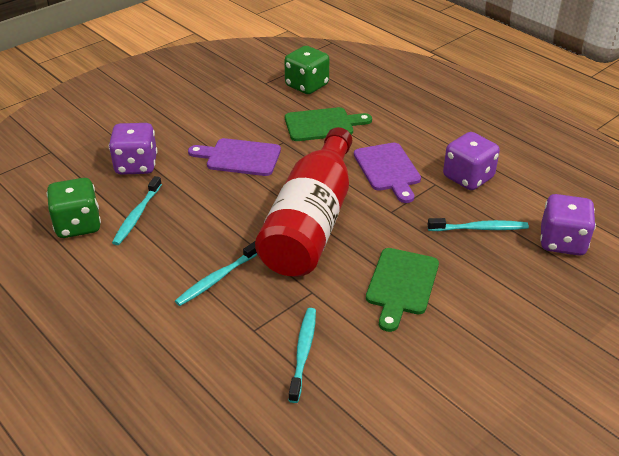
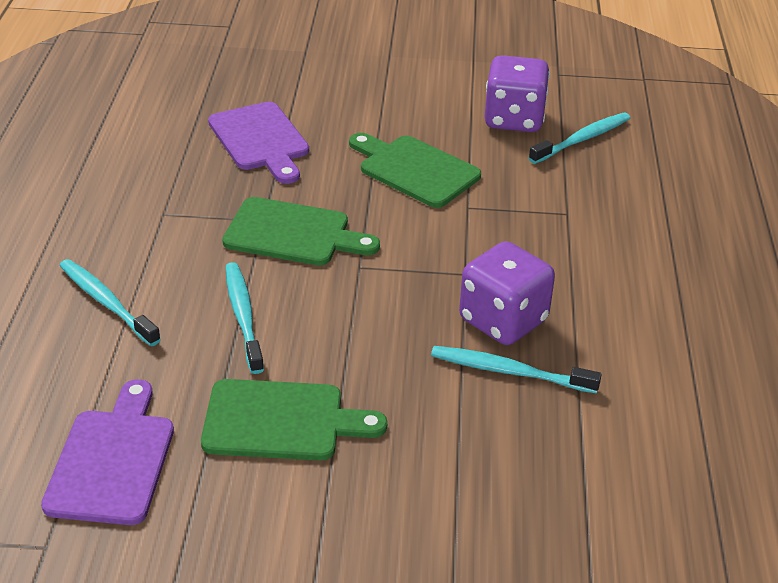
green cutting board: 2 -> 3
green dice: 2 -> 0
purple dice: 3 -> 2
red bottle: 1 -> 0

